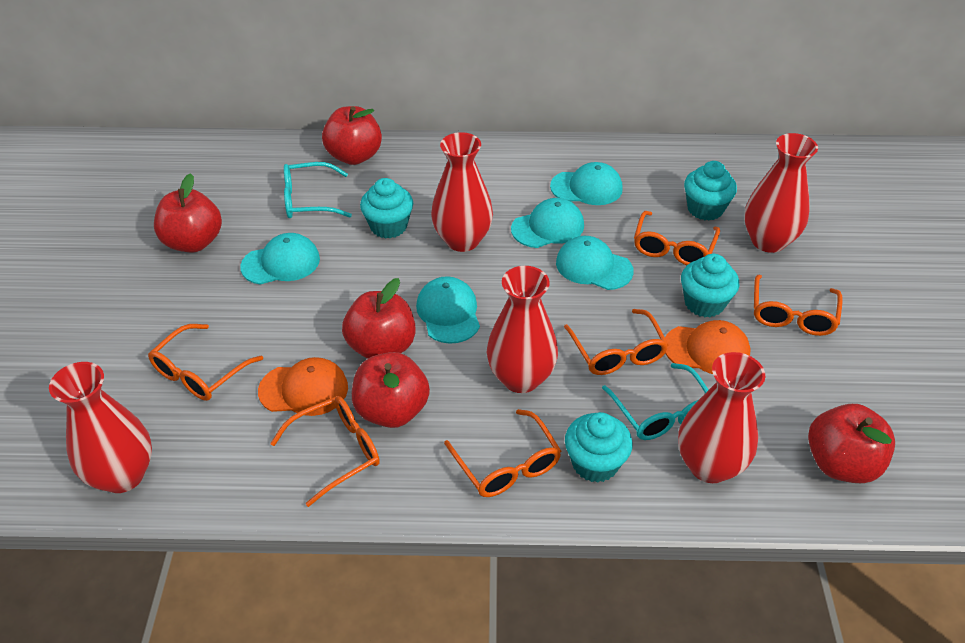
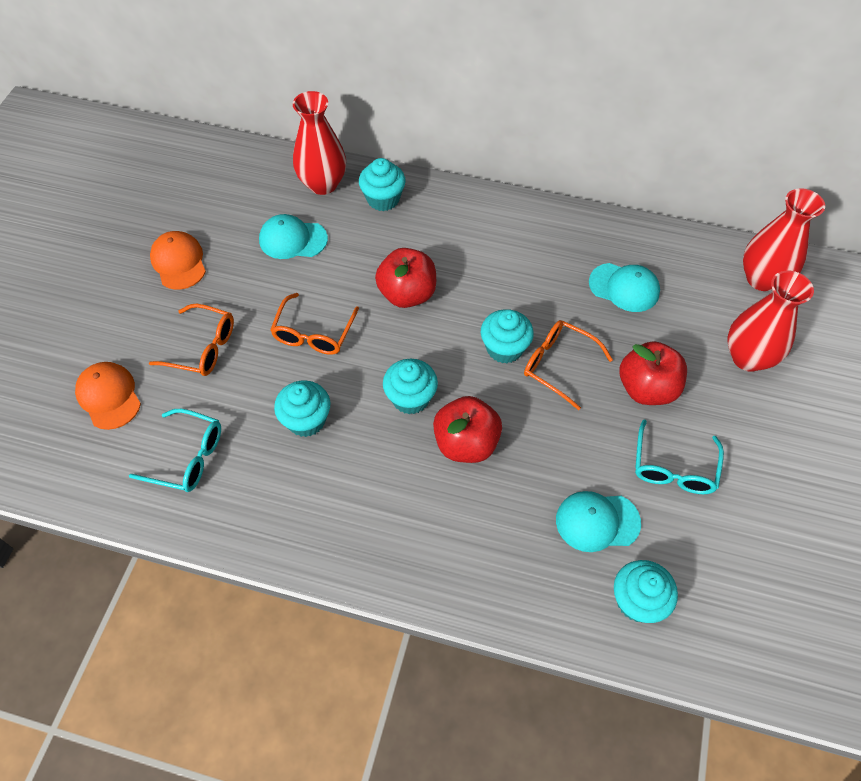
orange glasses: 6 -> 3
red apple: 5 -> 3
red vase: 5 -> 3
turquoise cap: 5 -> 3
turquoise cupcake: 4 -> 5

